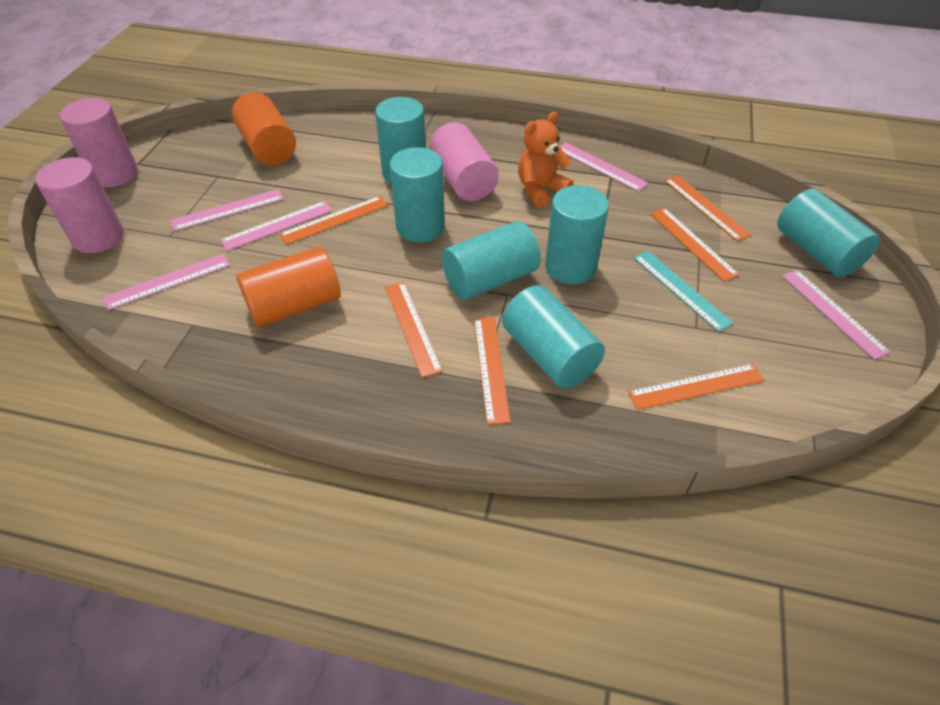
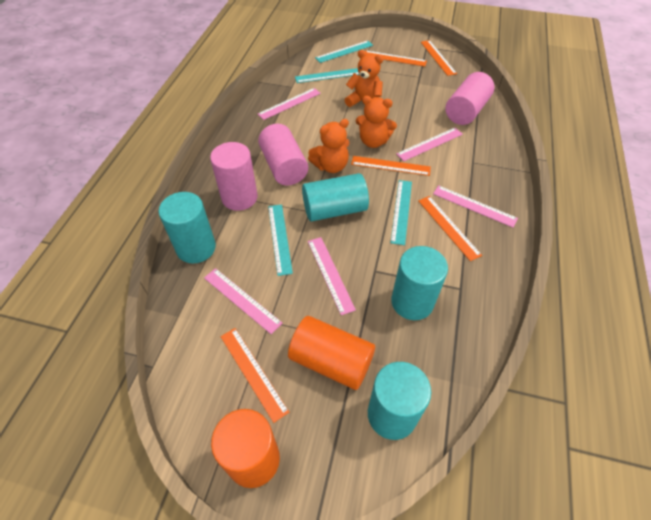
orange ruler: 6 -> 5
orange teddy bear: 1 -> 3
turquoise cylinder: 6 -> 4
turquoise ruler: 1 -> 4

